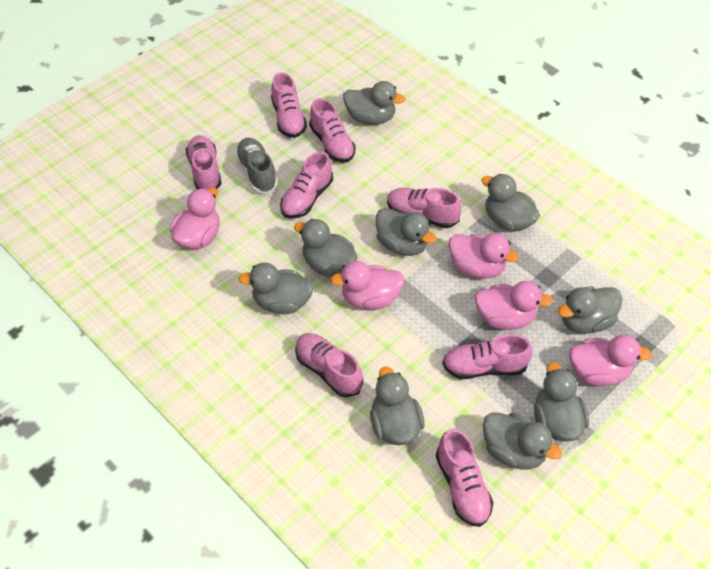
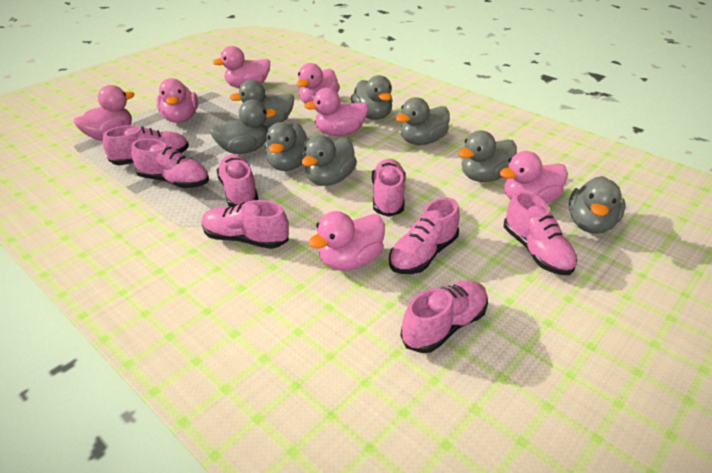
grey duck: 9 -> 8
grey shoe: 1 -> 0
pink duck: 5 -> 7

